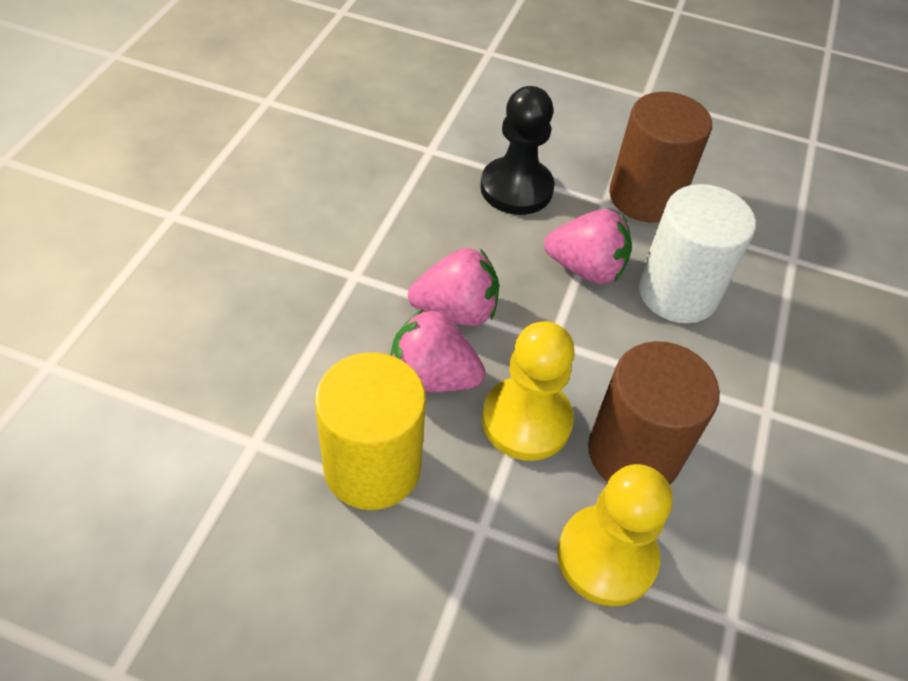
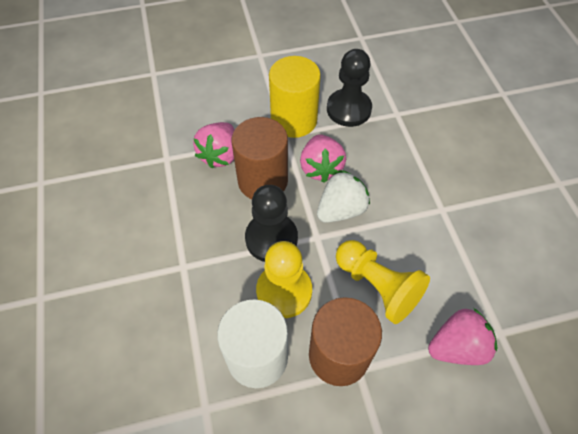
black pawn: 1 -> 2
white strawberry: 0 -> 1

